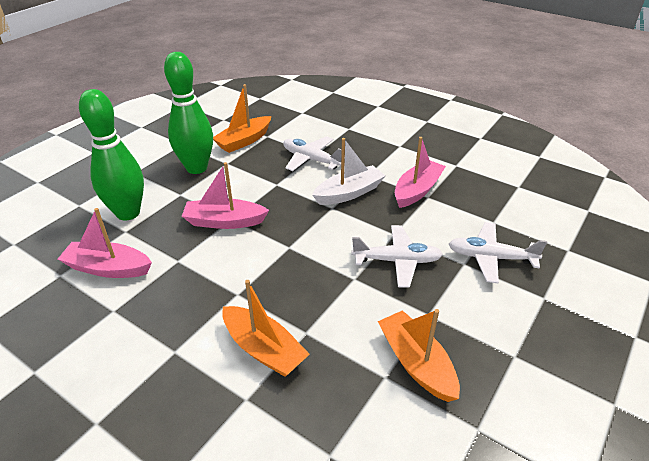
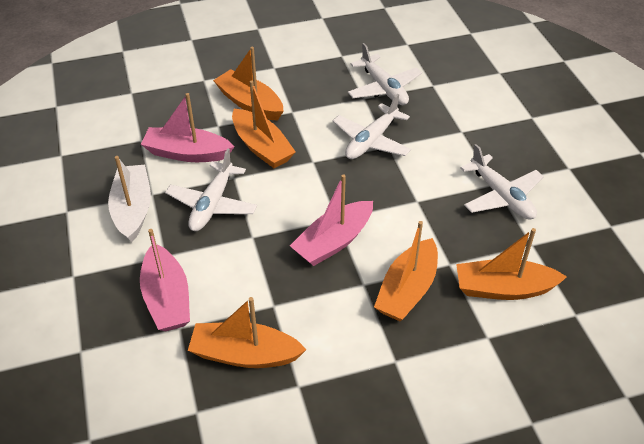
green bowling pin: 2 -> 0
orange boat: 3 -> 5
white plane: 3 -> 4

